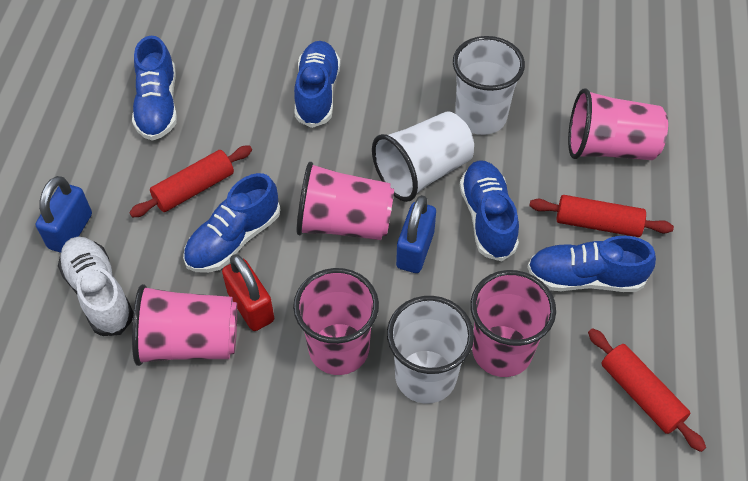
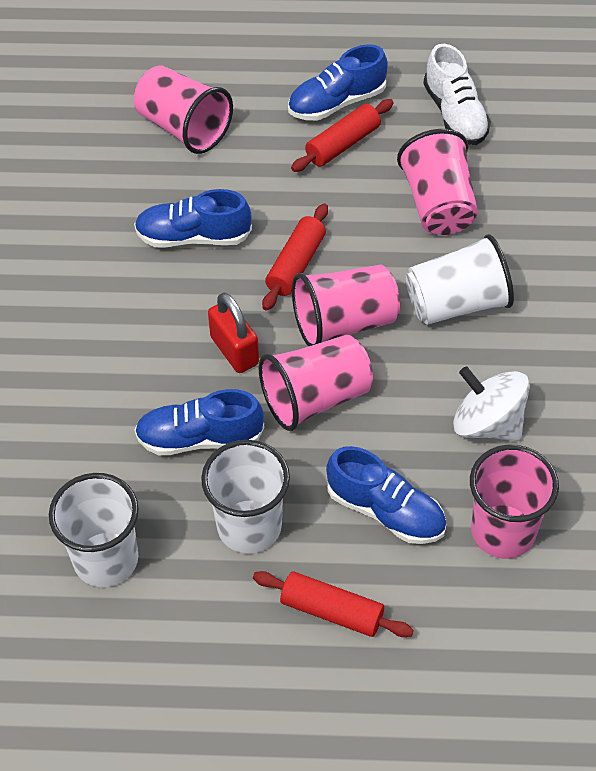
blue padlock: 2 -> 0
blue shoe: 5 -> 4
white spinning top: 0 -> 1

